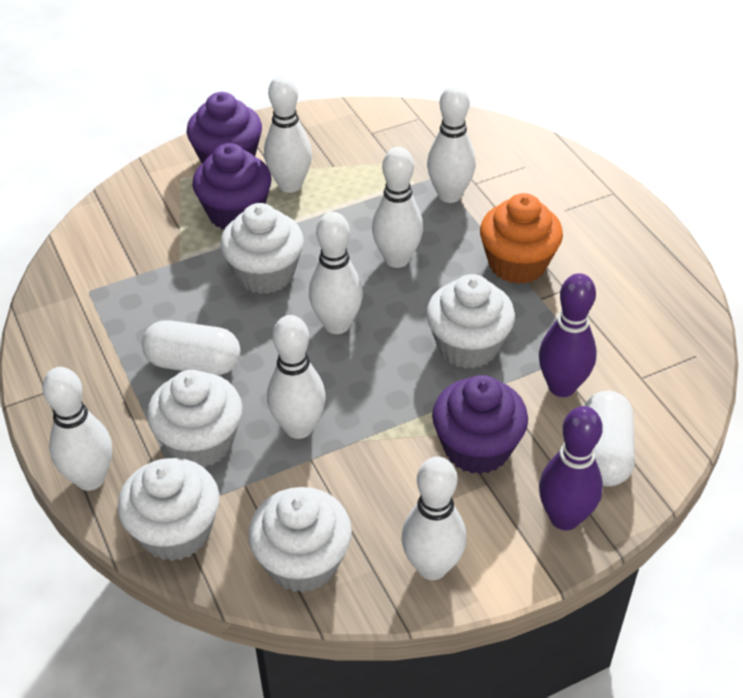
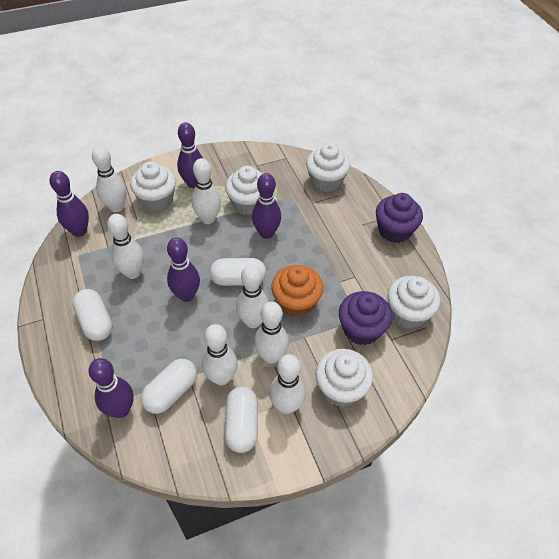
purple bowling pin: 2 -> 5
purple cupcake: 3 -> 2
white capsule: 2 -> 4

